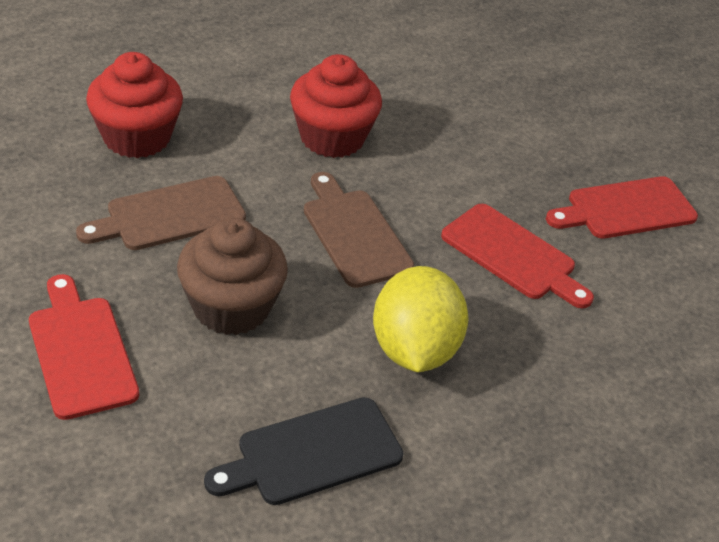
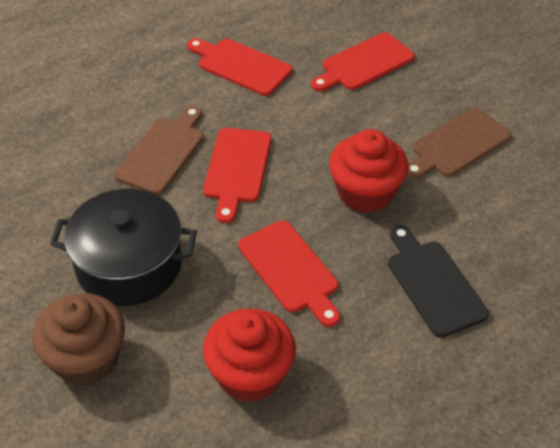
black pot: 0 -> 1
red cutting board: 3 -> 4
yellow lemon: 1 -> 0

